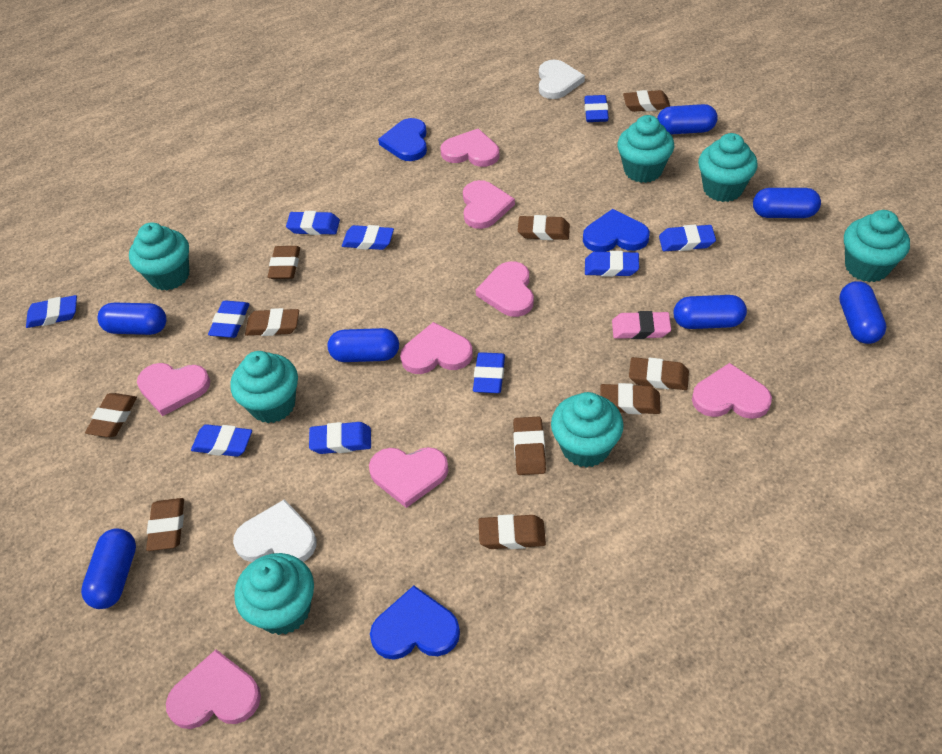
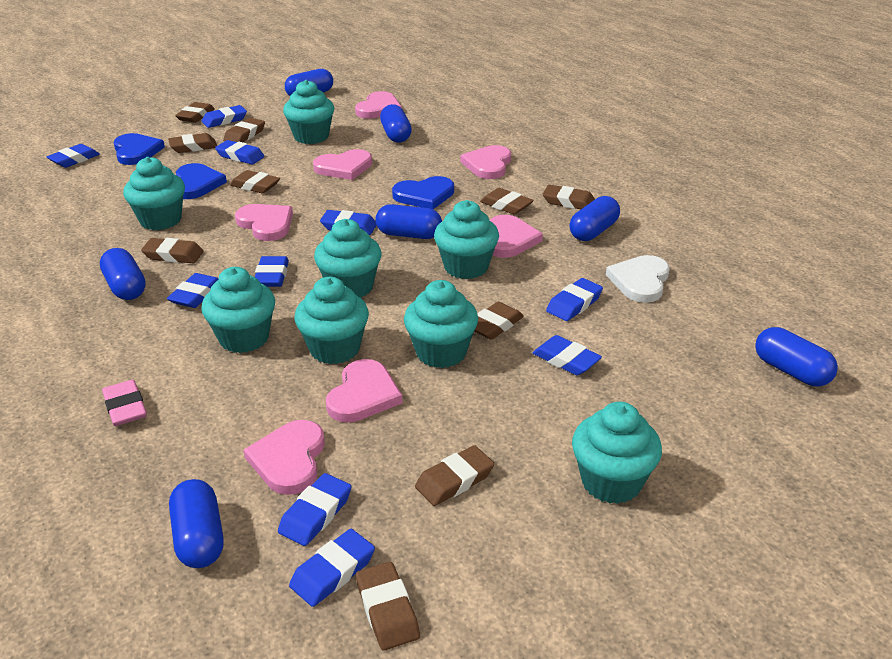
pink heart: 8 -> 7
turquoise cupcake: 7 -> 8
white heart: 2 -> 1

